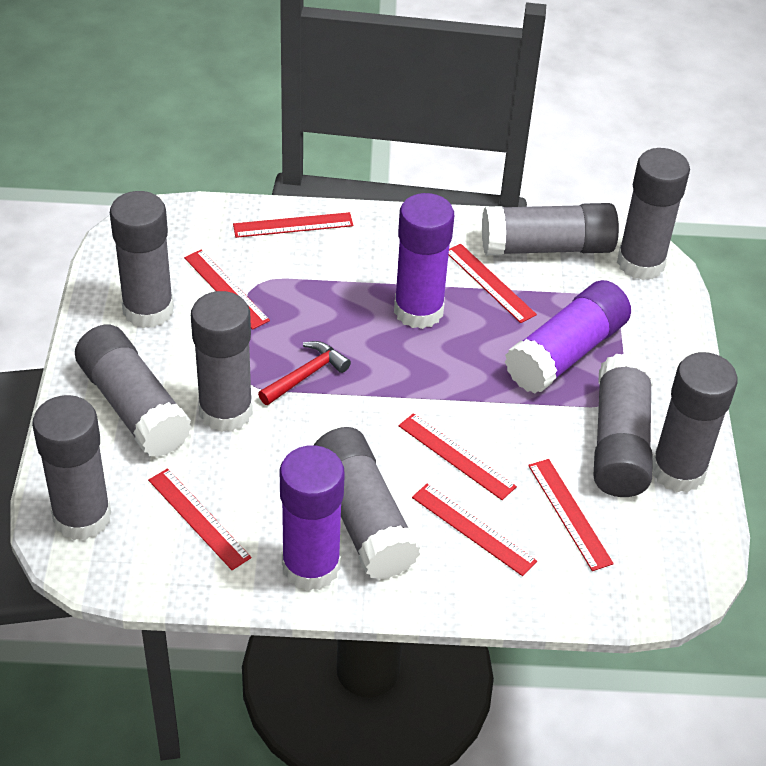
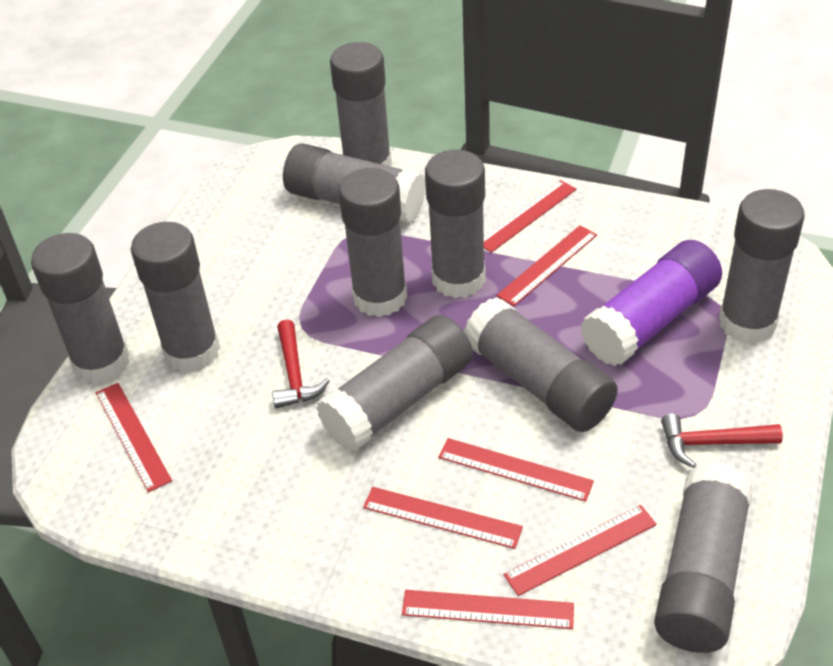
grey glue stick: 9 -> 10
purple glue stick: 3 -> 1
red hammer: 1 -> 2

